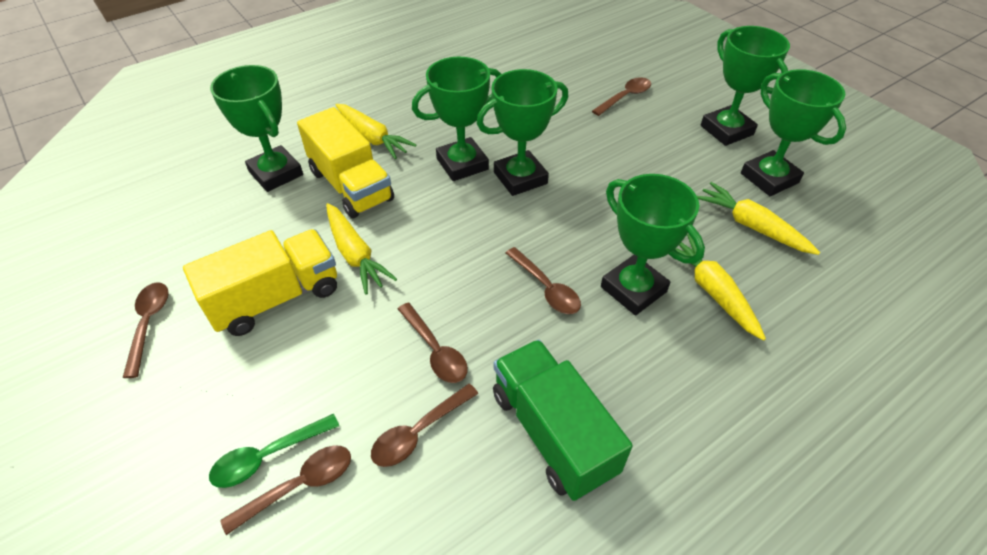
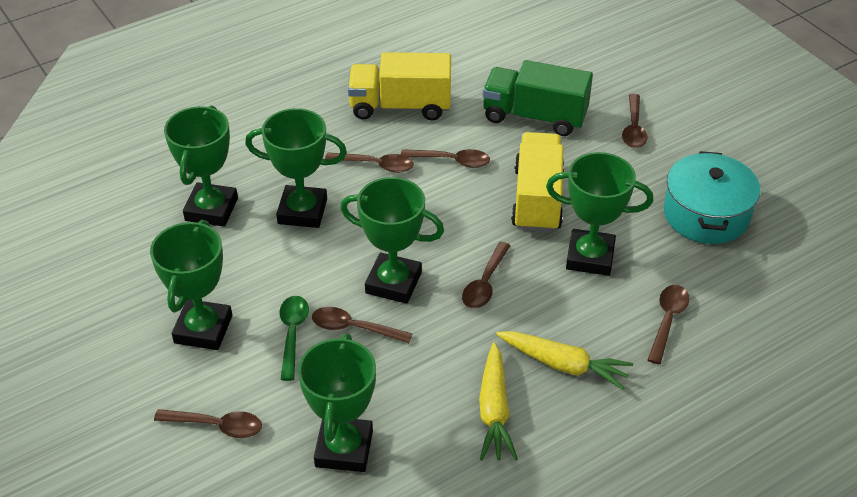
brown spoon: 6 -> 7
turquoise pot: 0 -> 1
yellow carrot: 4 -> 2

